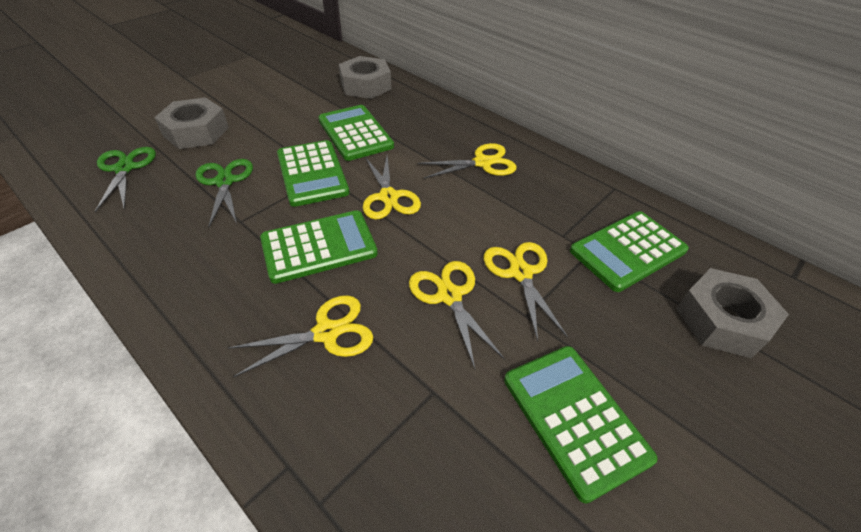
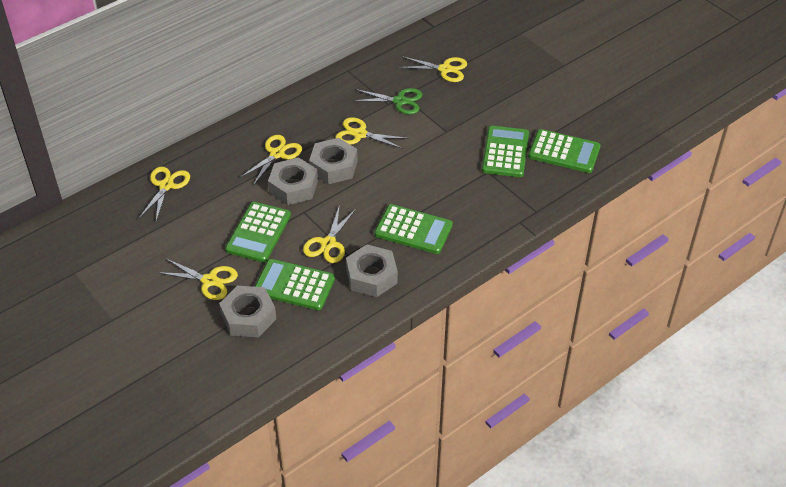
green scissors: 2 -> 1
grey nut: 3 -> 4
yellow scissors: 5 -> 6

